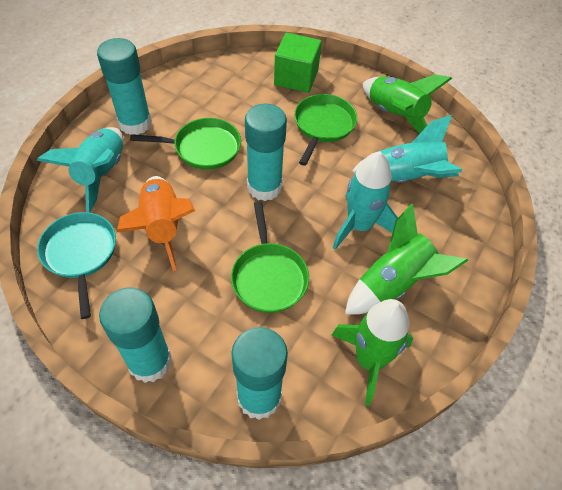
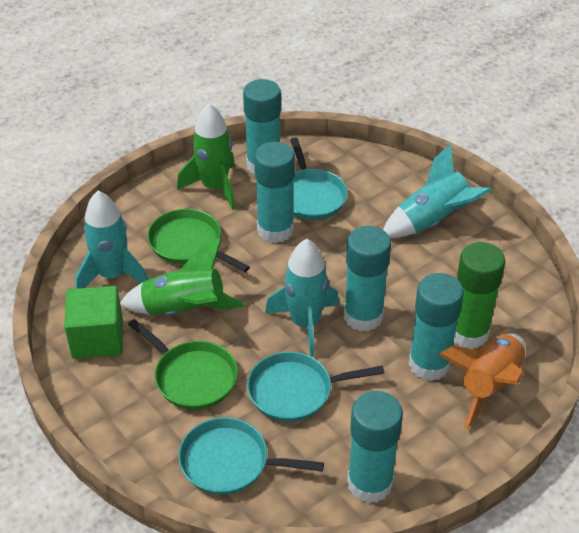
green glue stick: 0 -> 1
green pan: 3 -> 2
green rocket: 3 -> 2
turquoise glue stick: 4 -> 5
turquoise pan: 1 -> 3

